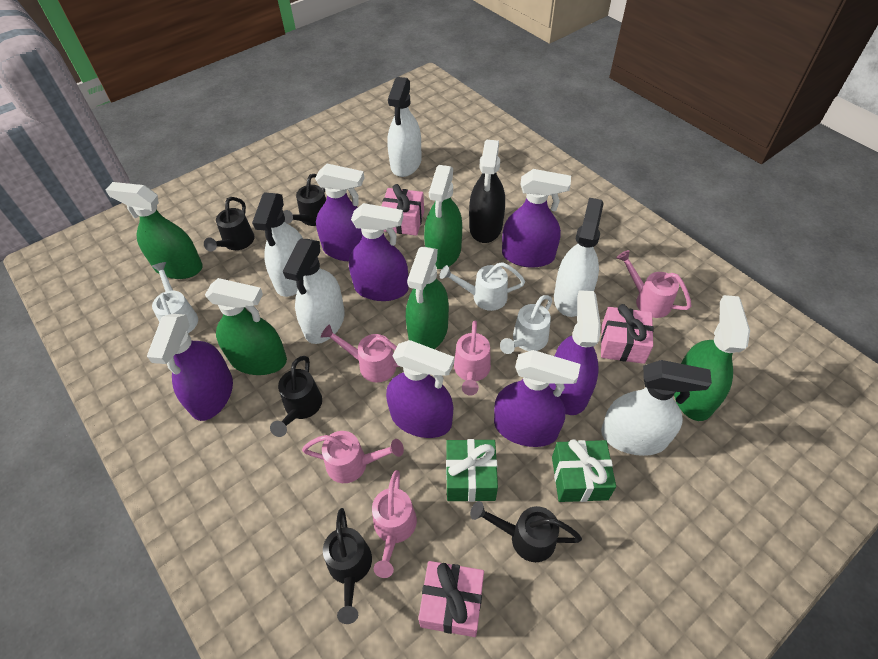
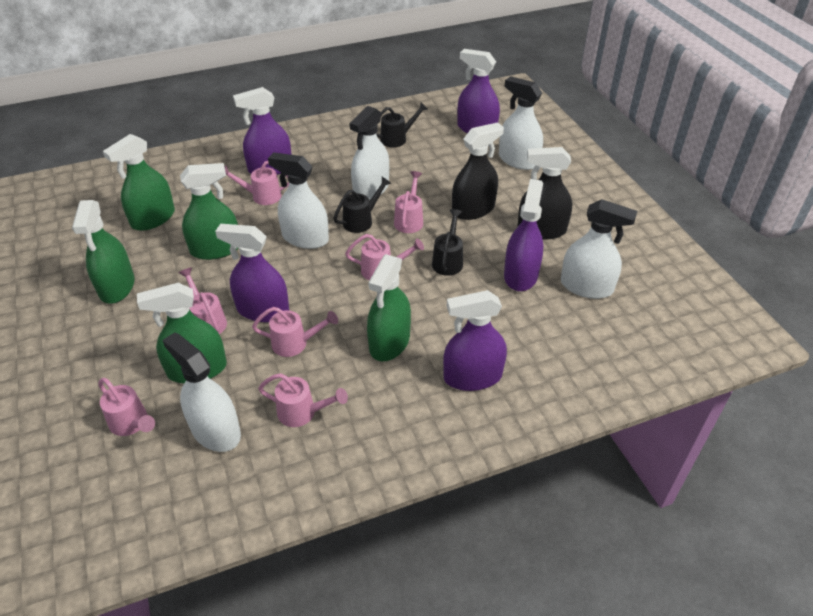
black spray bottle: 1 -> 2
black watering can: 5 -> 3
green gift: 2 -> 0
pink gift: 3 -> 0
pink watering can: 5 -> 7
purple spray bottle: 7 -> 5
white watering can: 3 -> 0

